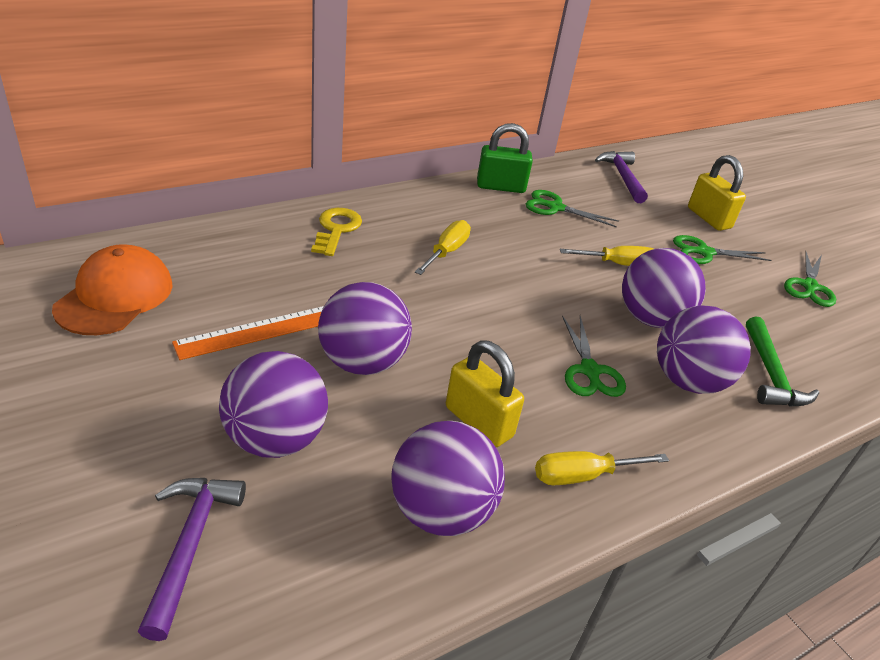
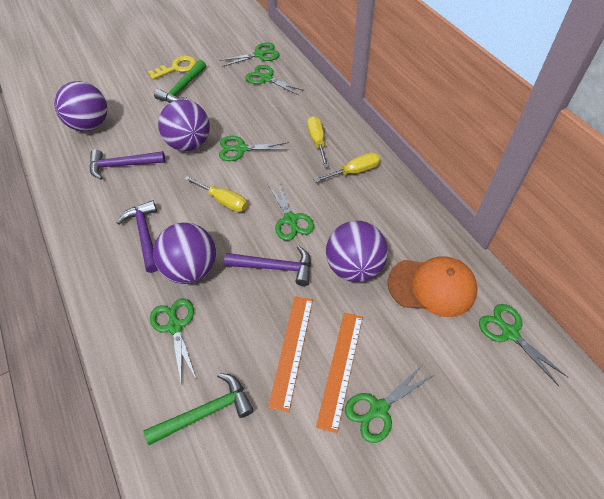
green hammer: 1 -> 2
green padlock: 1 -> 0
green scissors: 4 -> 7
orange ruler: 1 -> 2
purple ball: 5 -> 4
purple hammer: 2 -> 3
yellow padlock: 2 -> 0

